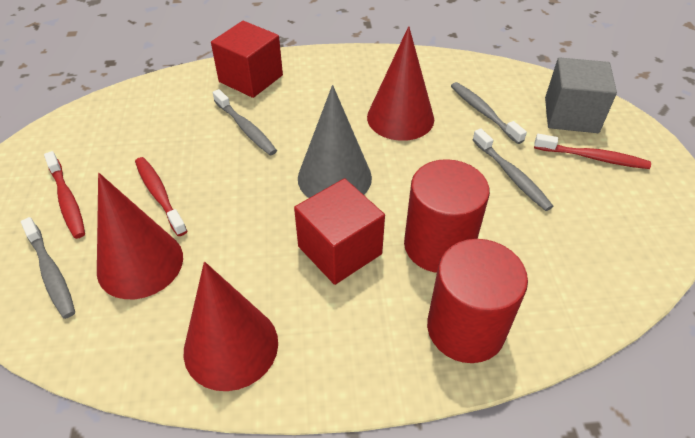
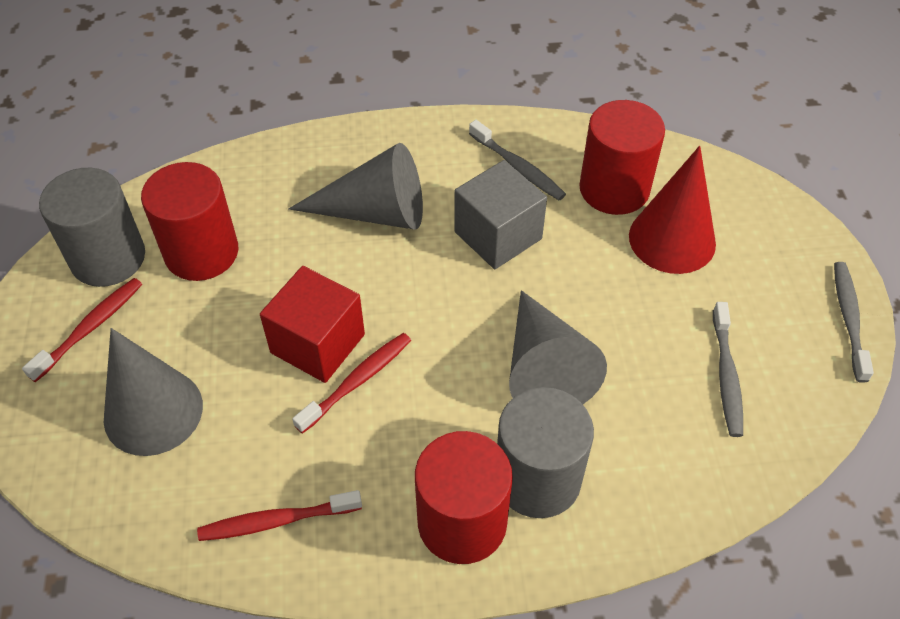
grey cone: 1 -> 3
grey cylinder: 0 -> 2
grey toothbrush: 4 -> 3
red cone: 3 -> 1
red cube: 2 -> 1
red cylinder: 2 -> 3

